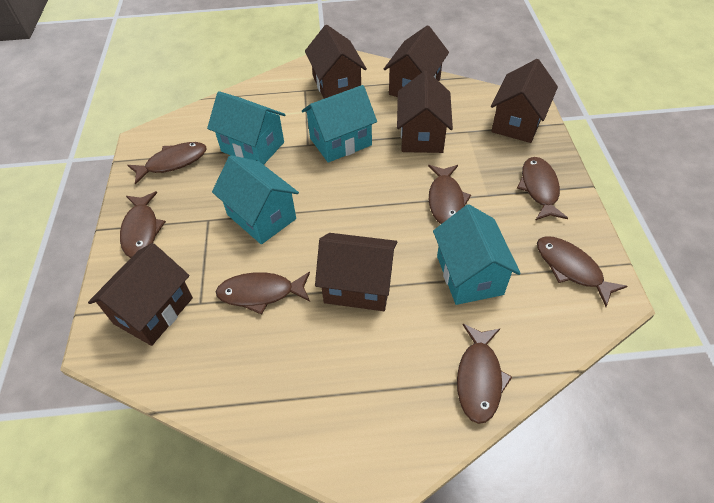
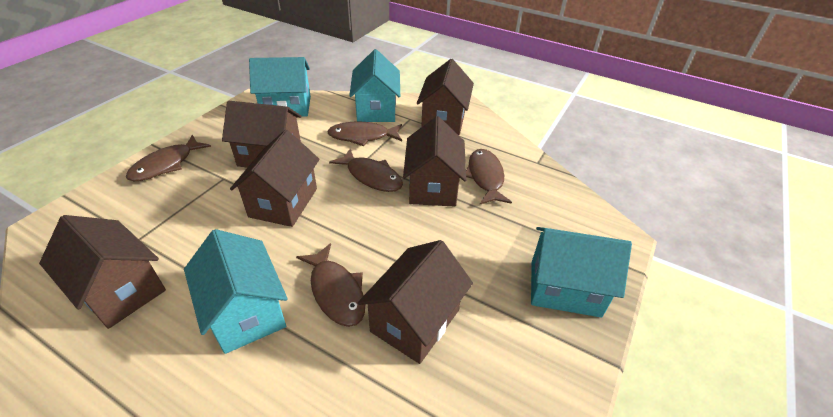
brown fish: 7 -> 5

